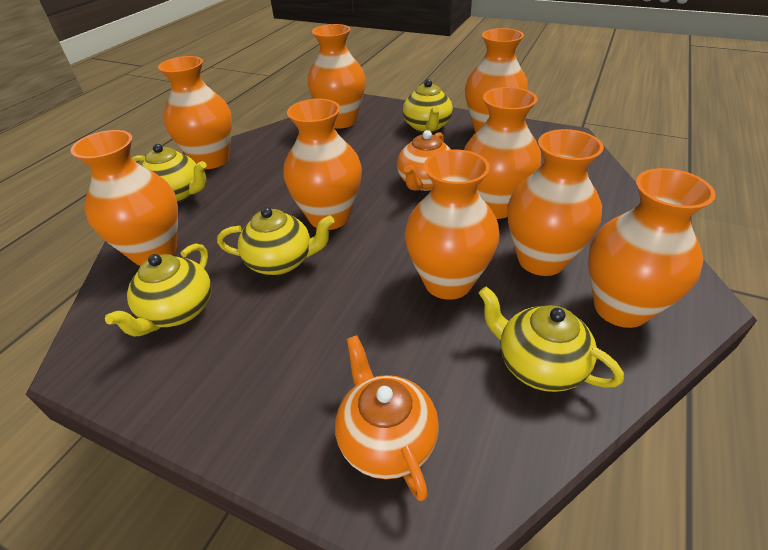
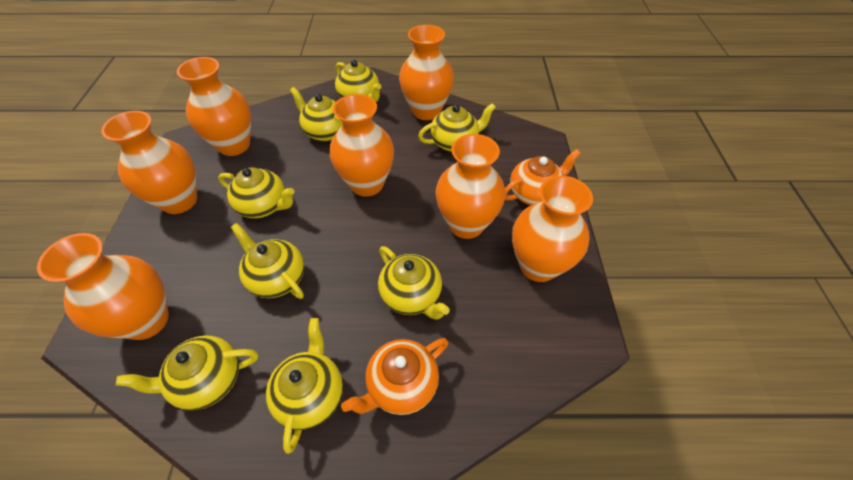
orange vase: 9 -> 7
yellow teapot: 5 -> 8

